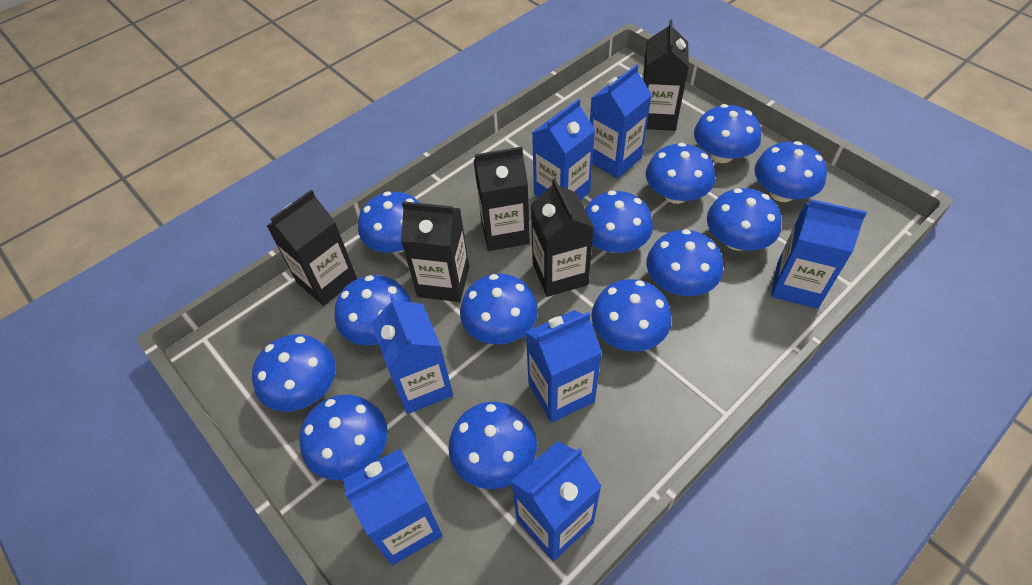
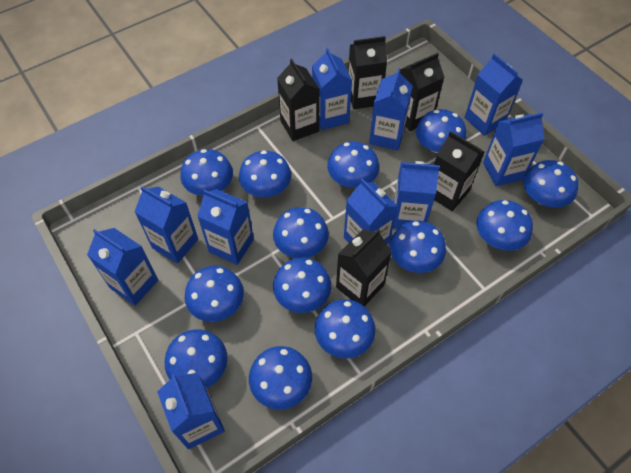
blue carton: 7 -> 10

